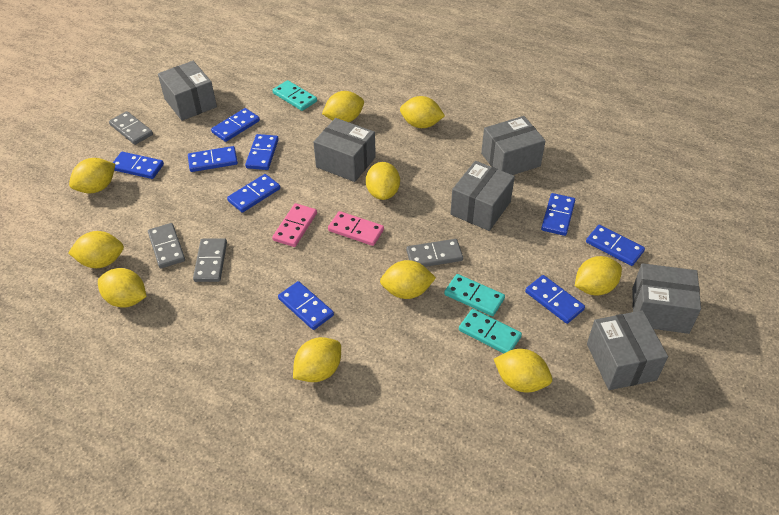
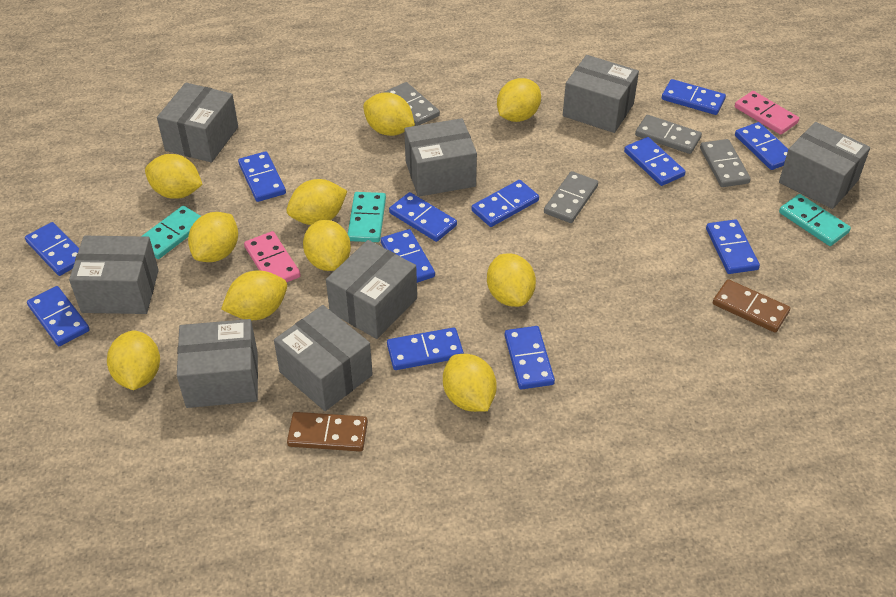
blue domino: 9 -> 12
brown domino: 0 -> 2
grey box: 6 -> 8

